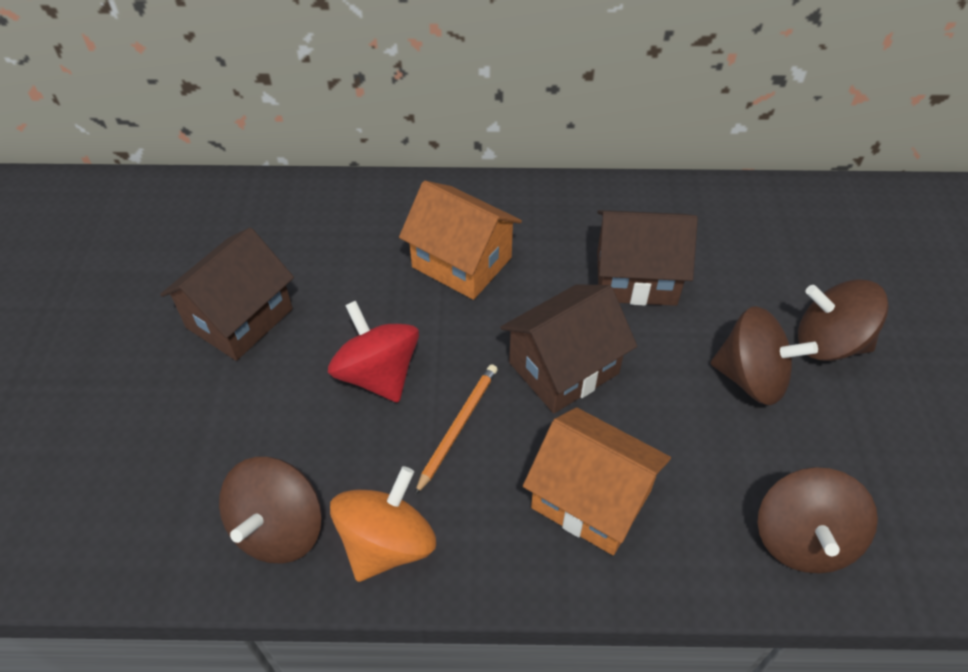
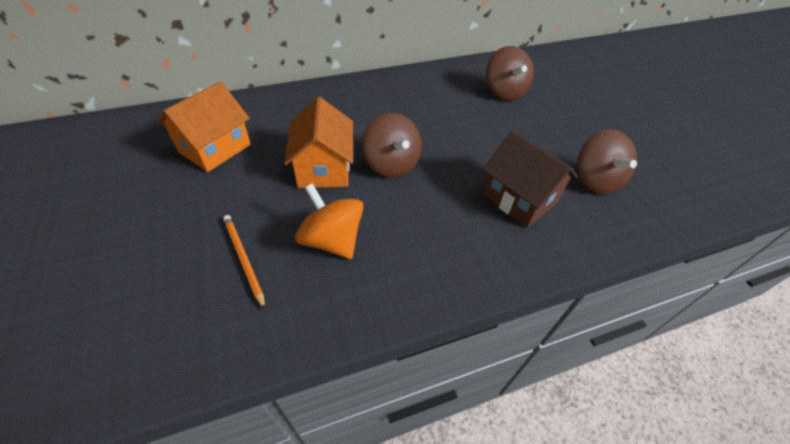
brown house: 3 -> 1
brown spinning top: 4 -> 3
red spinning top: 1 -> 0

